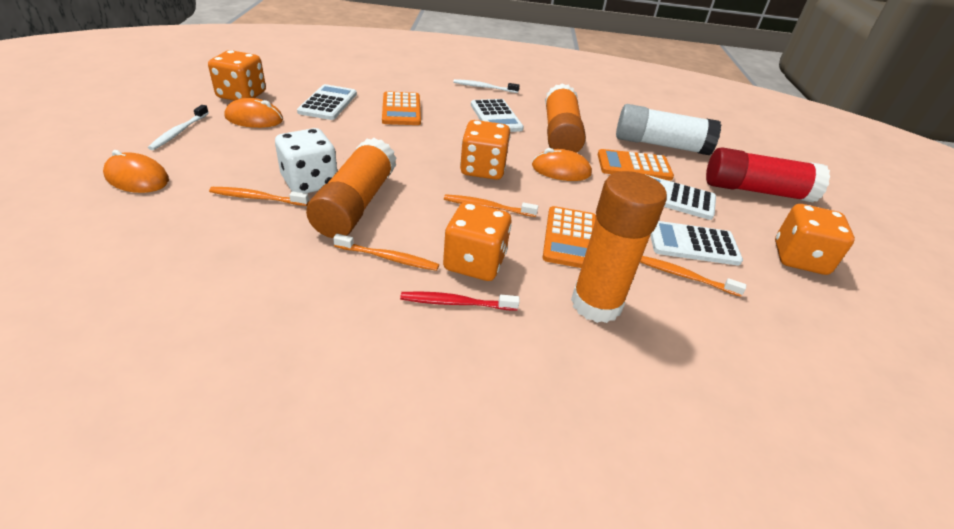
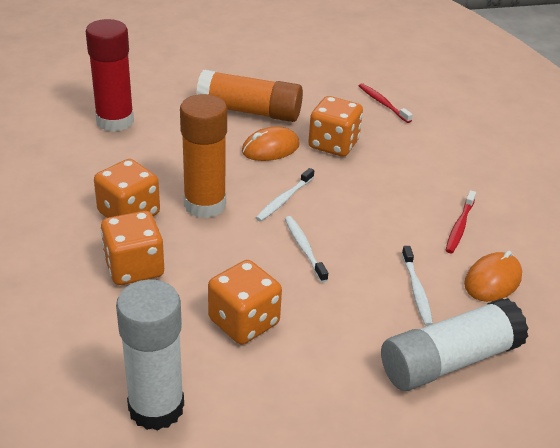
orange calculator: 3 -> 0
orange glue stick: 3 -> 2
orange mouse: 3 -> 2
orange toothbrush: 4 -> 0
red toothbrush: 1 -> 2
white calculator: 4 -> 0
white dice: 1 -> 0
white glue stick: 1 -> 2
white toothbrush: 2 -> 3

